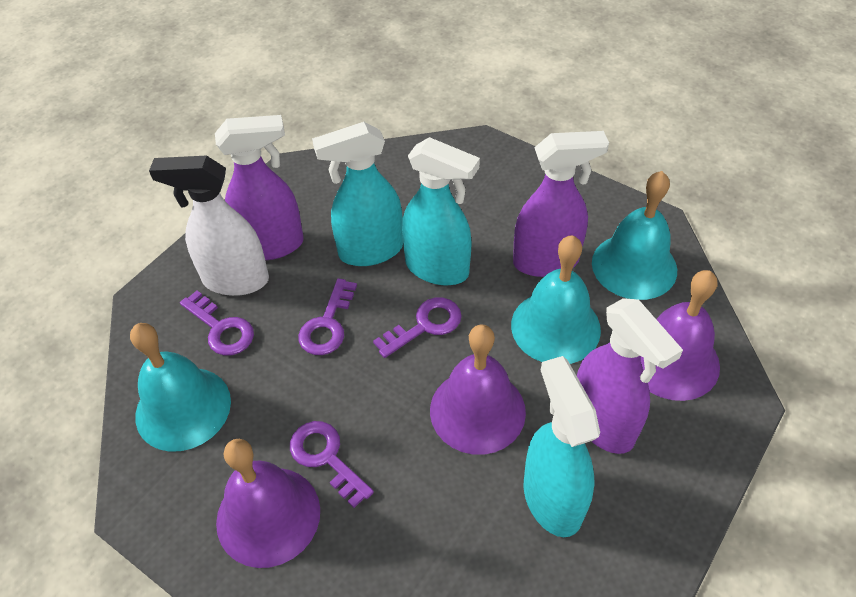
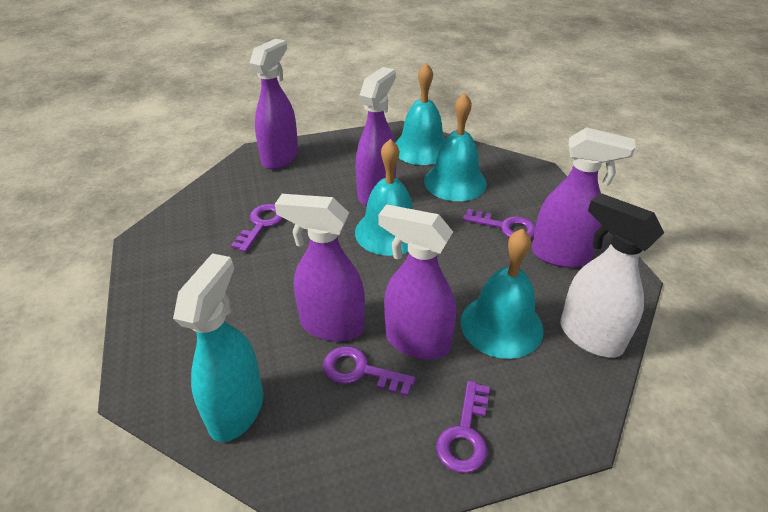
purple bell: 3 -> 0
purple spray bottle: 3 -> 5
turquoise bell: 3 -> 4
turquoise spray bottle: 3 -> 1

